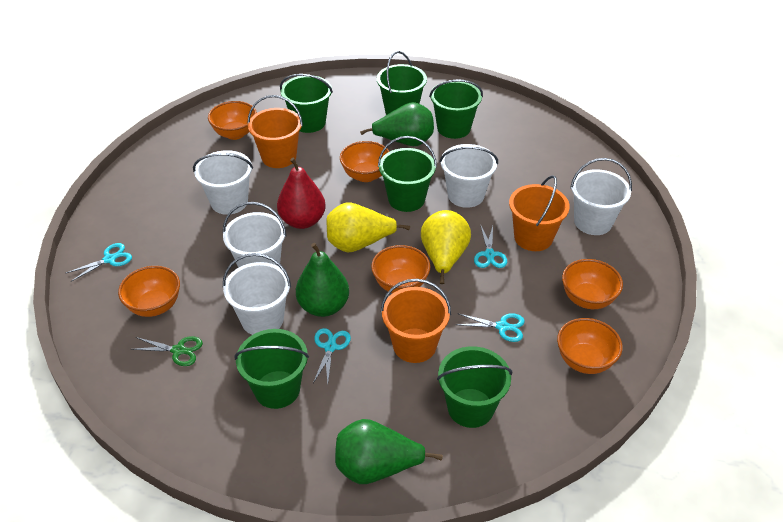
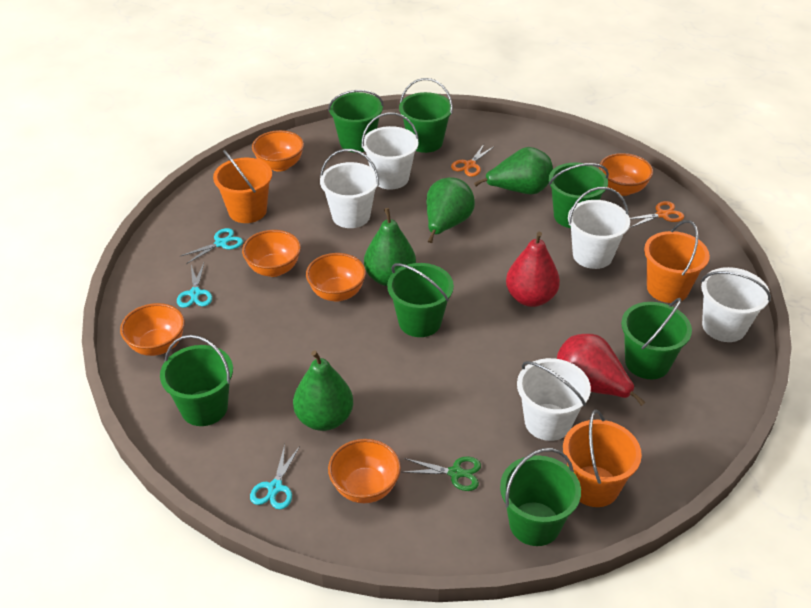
green bucket: 6 -> 7
green pear: 3 -> 4
orange scissors: 0 -> 2
red pear: 1 -> 2
turquoise scissors: 4 -> 3
yellow pear: 2 -> 0

